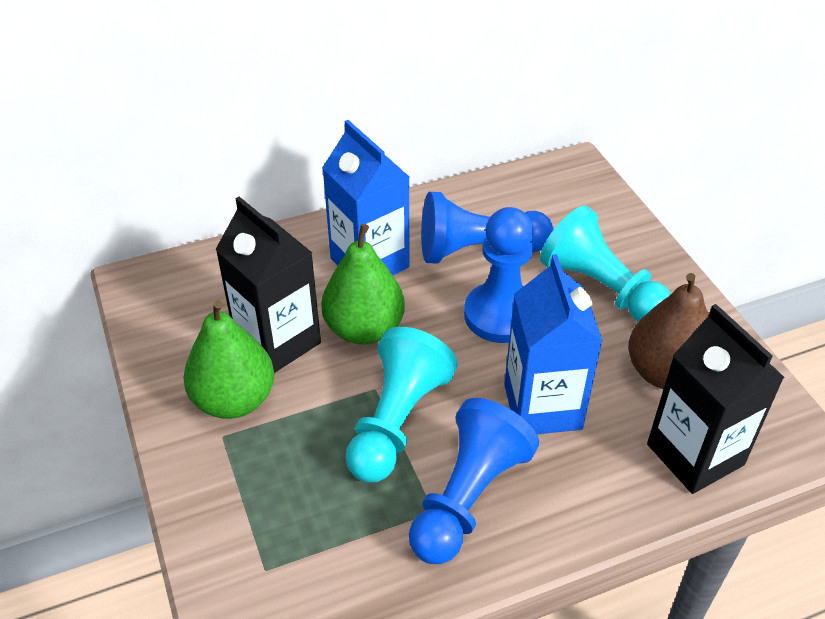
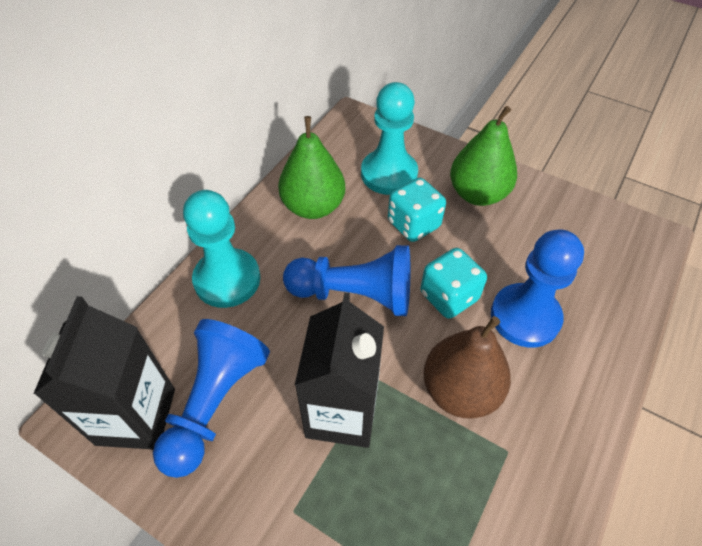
blue carton: 2 -> 0
turquoise dice: 0 -> 2

